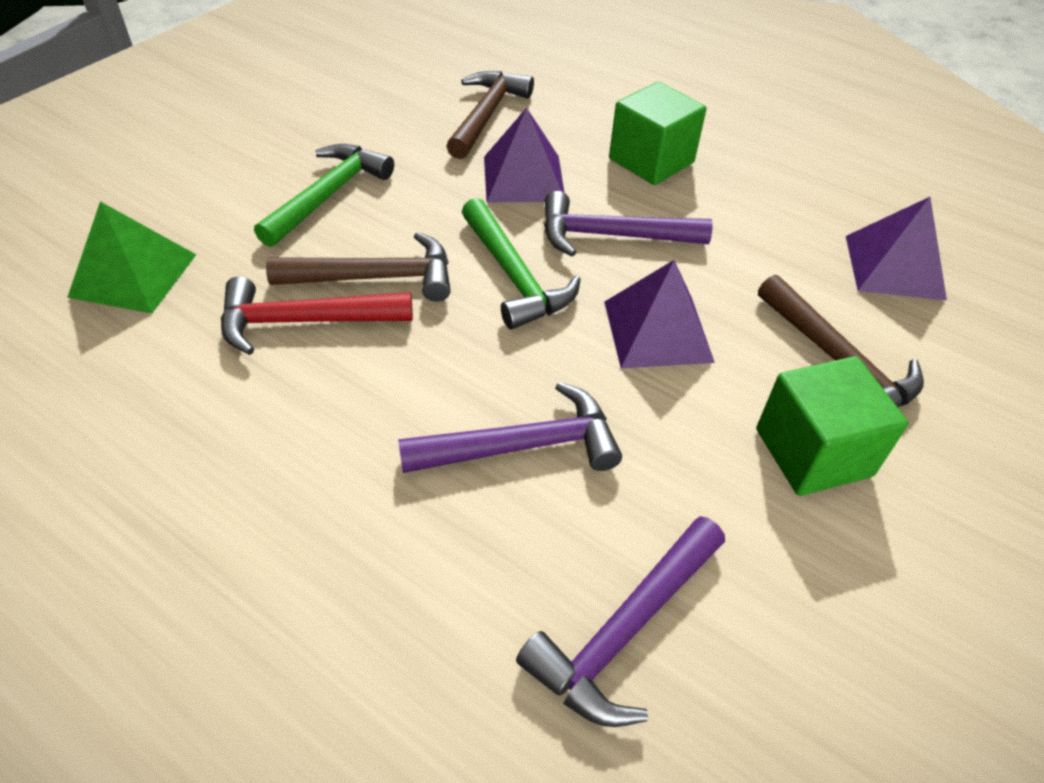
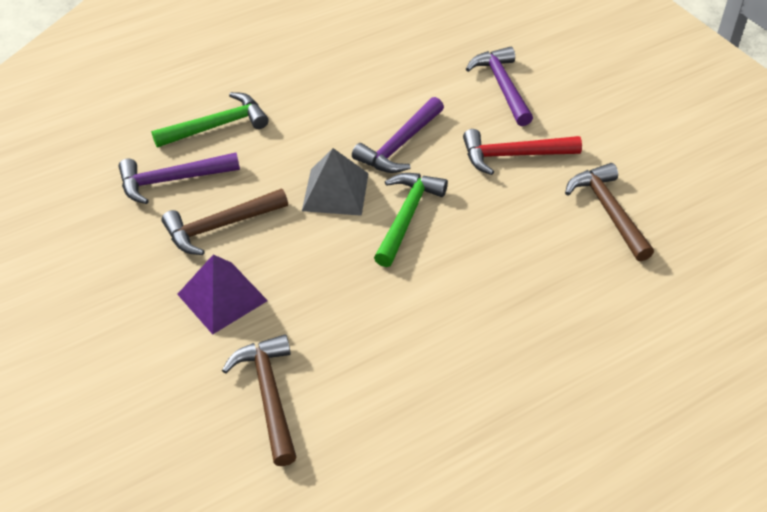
green cube: 2 -> 0
green pyramid: 1 -> 0
grey pyramid: 0 -> 1
purple pyramid: 3 -> 1

